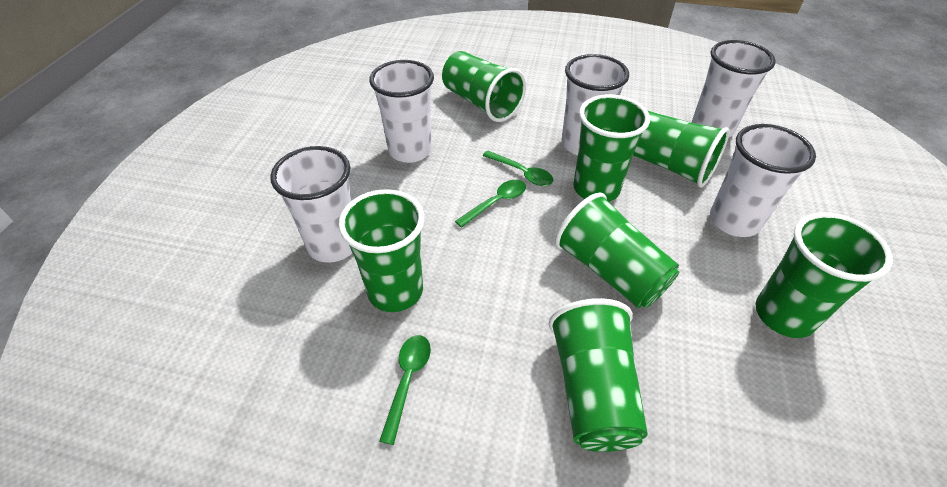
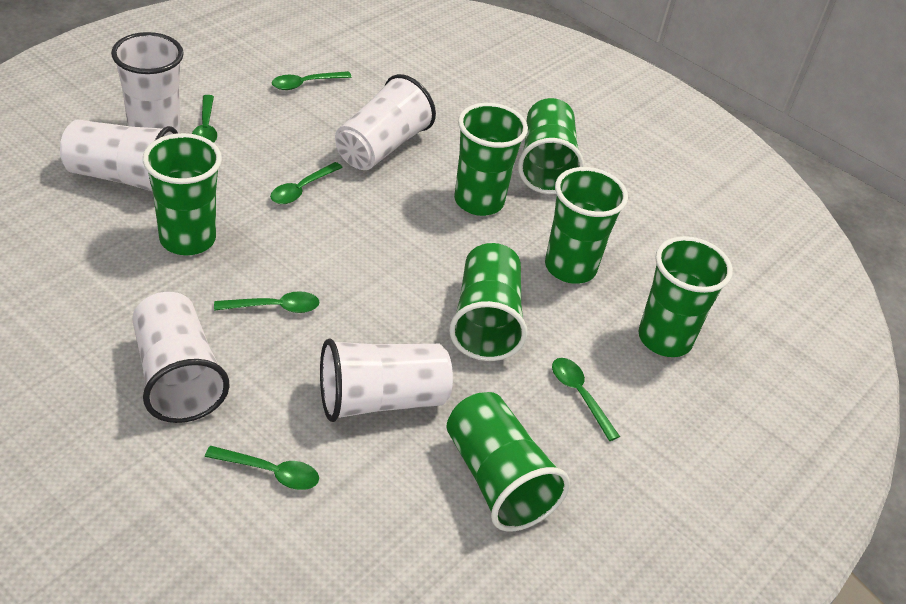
green spoon: 3 -> 6

